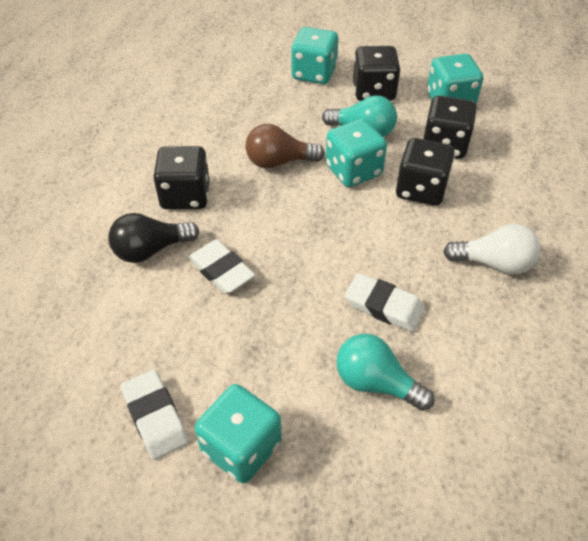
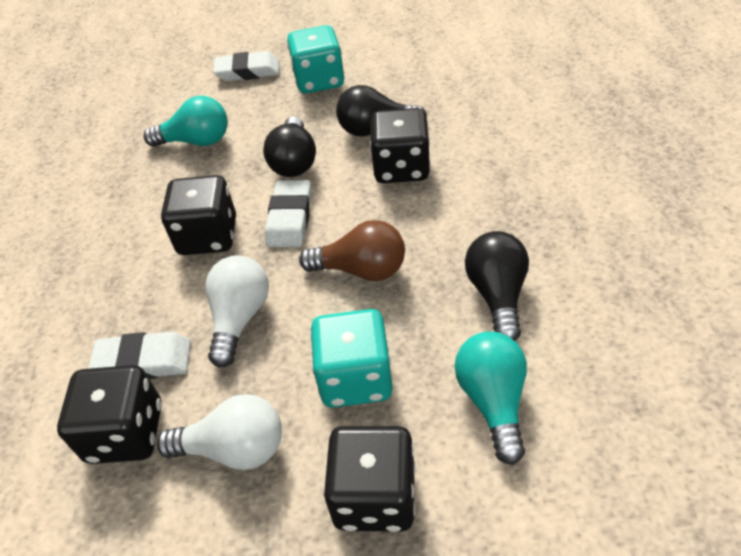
black light bulb: 1 -> 3
turquoise dice: 4 -> 2
white light bulb: 1 -> 2

